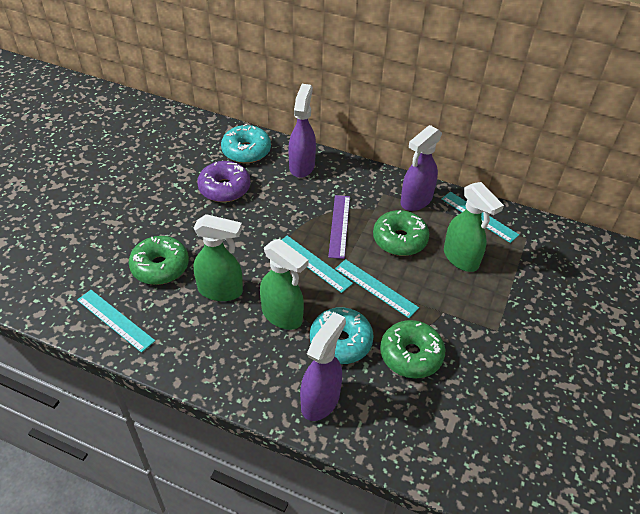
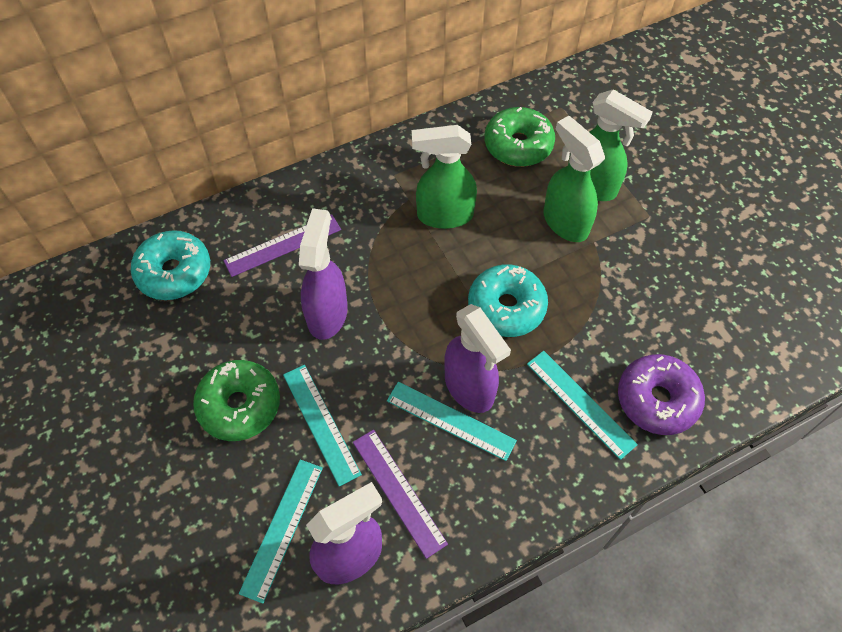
green donut: 3 -> 2
purple ruler: 1 -> 2

